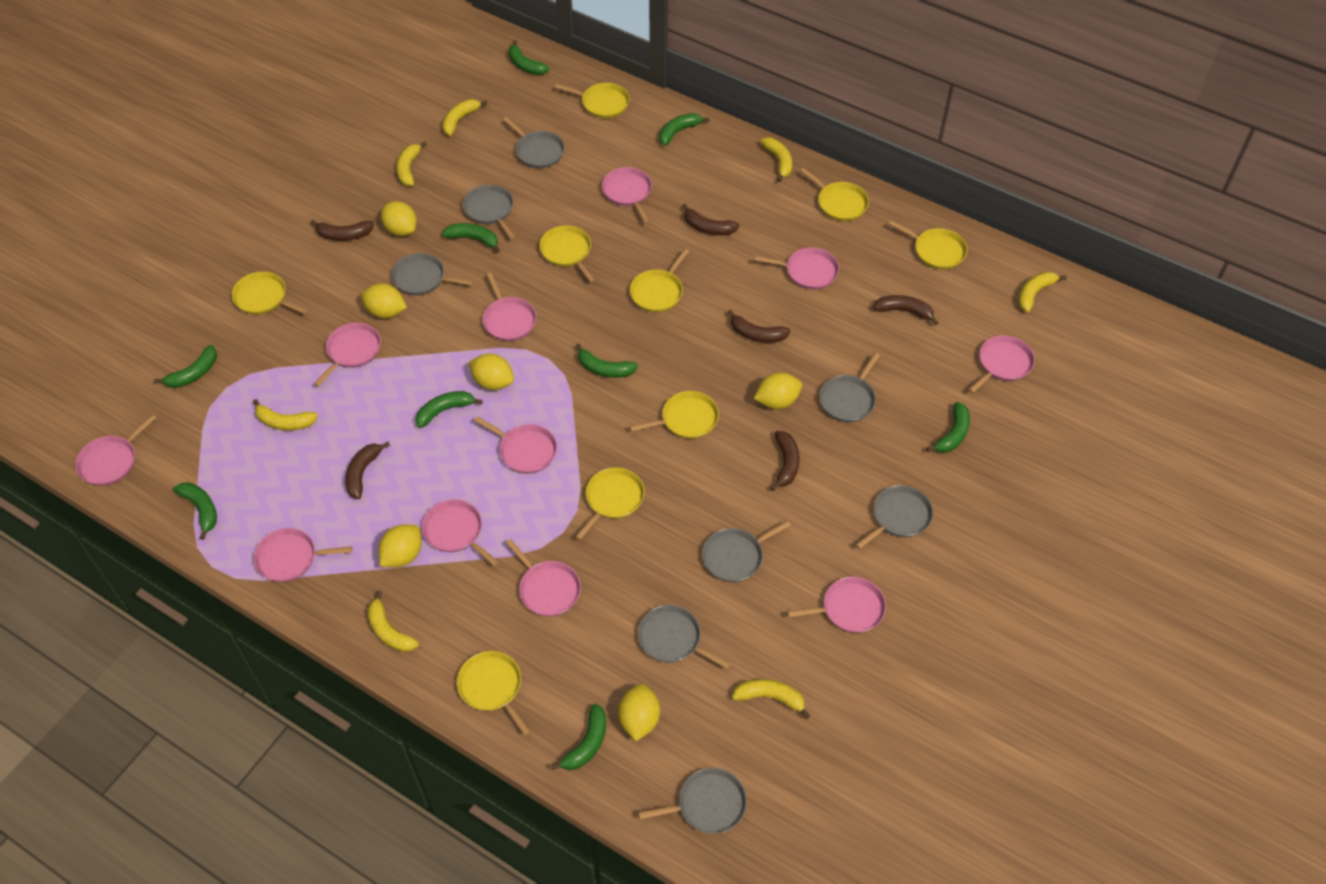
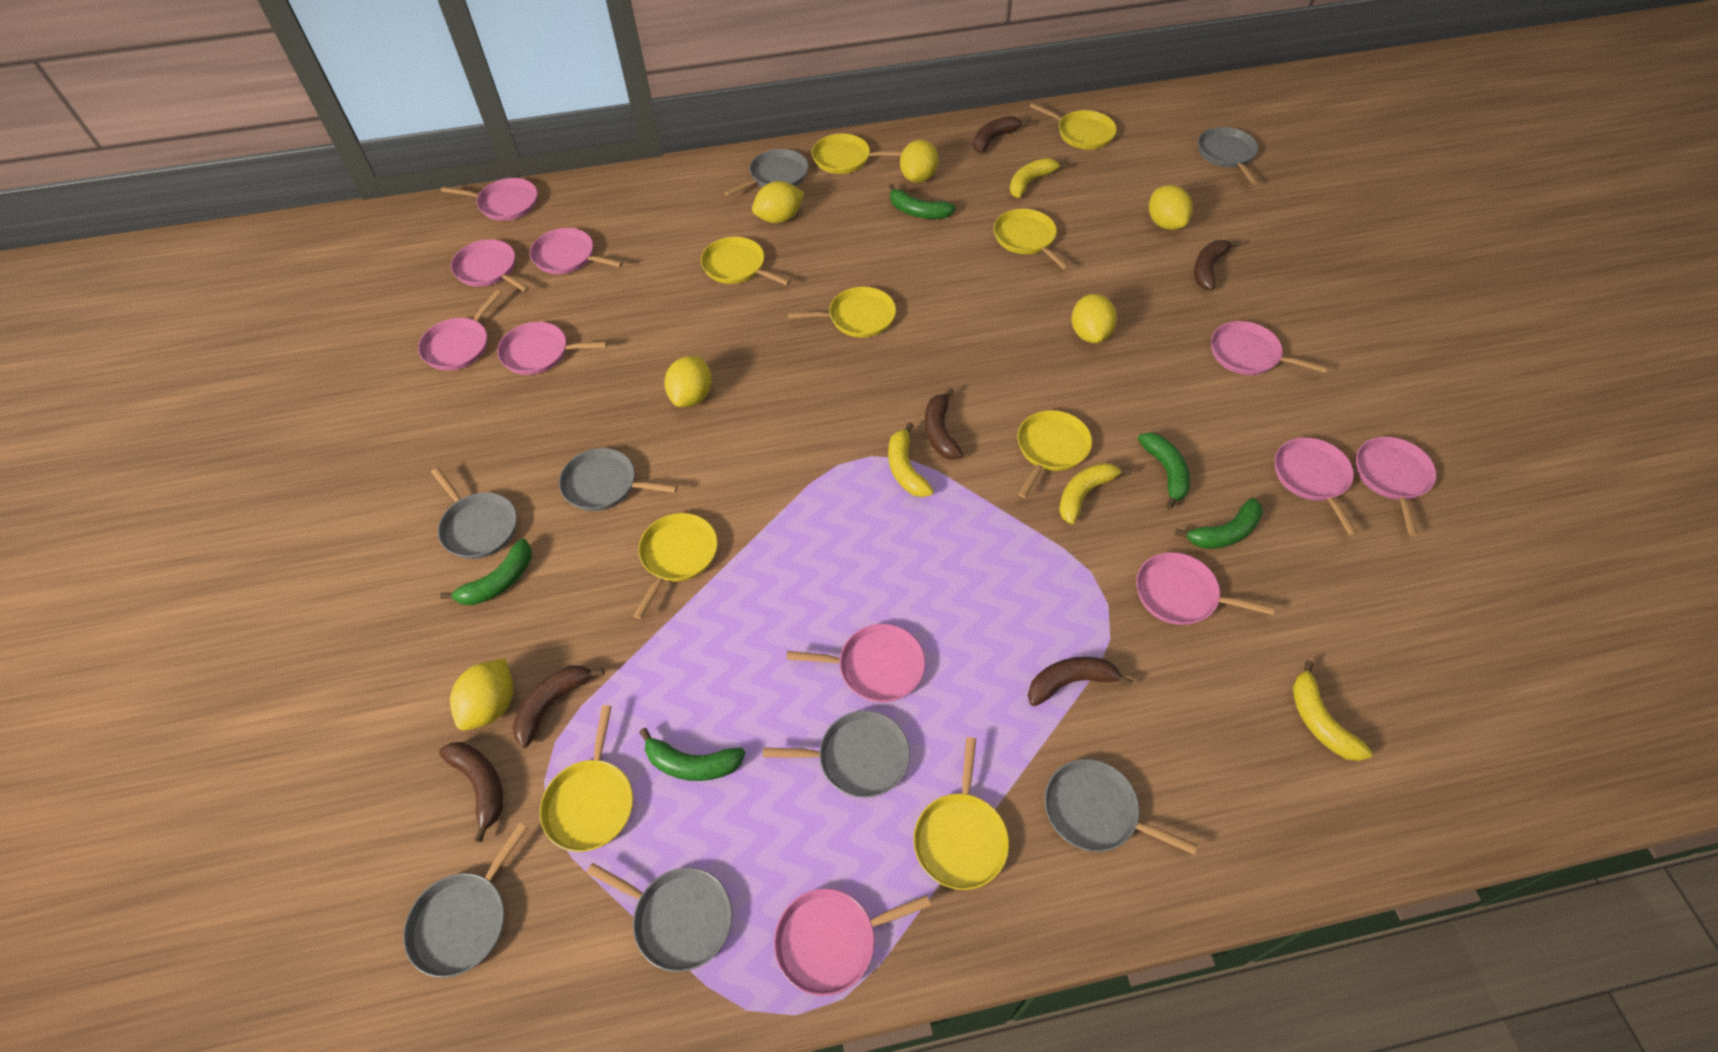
green banana: 9 -> 5
yellow banana: 7 -> 4

